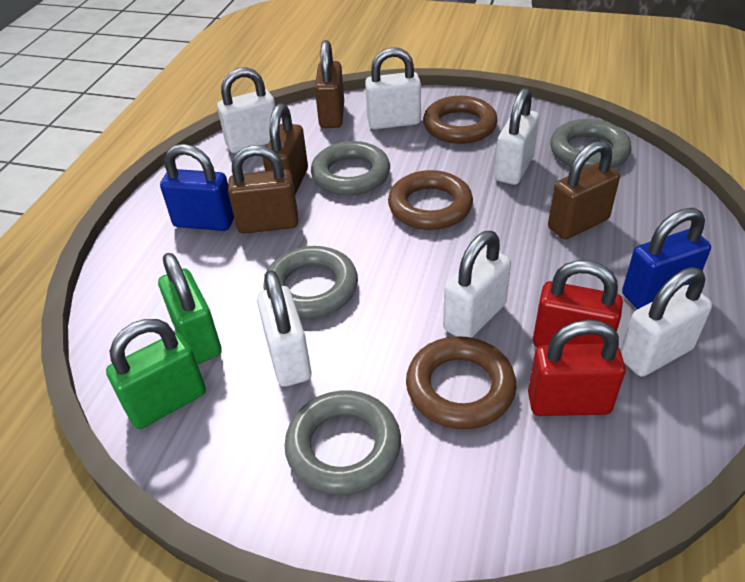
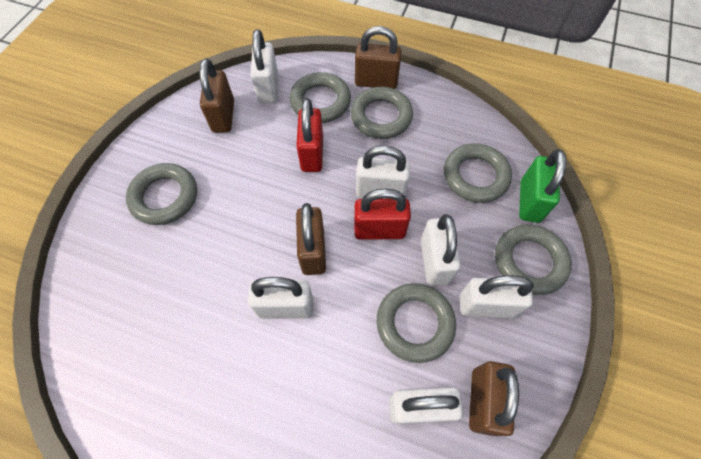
blue padlock: 2 -> 0
brown ring: 3 -> 0
green padlock: 2 -> 1
grey ring: 4 -> 6

